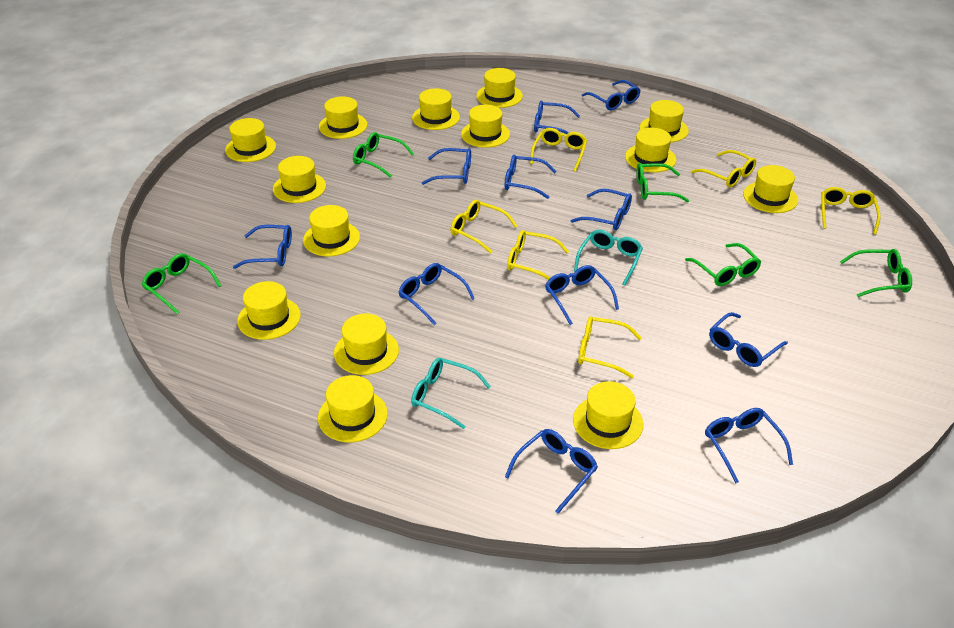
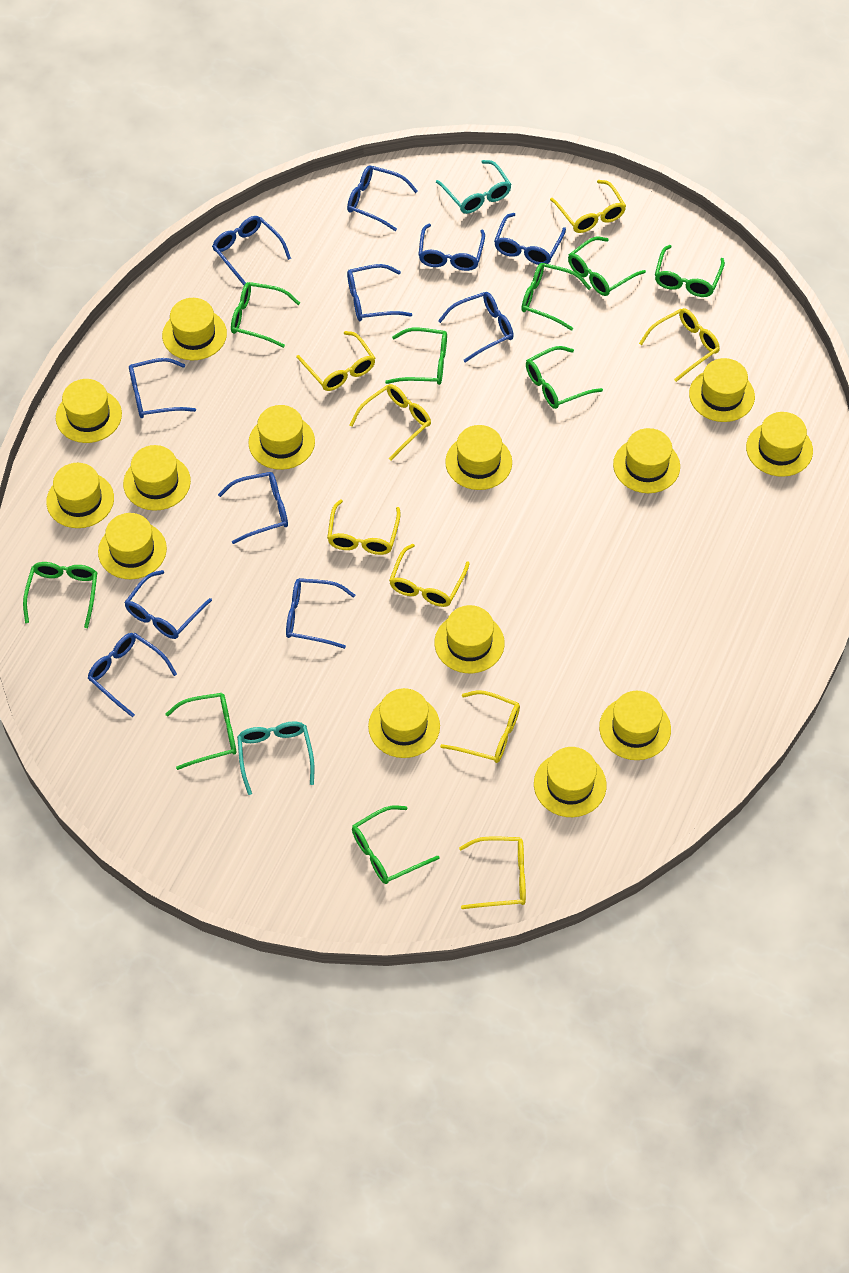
green glasses: 5 -> 9
yellow glasses: 6 -> 8

